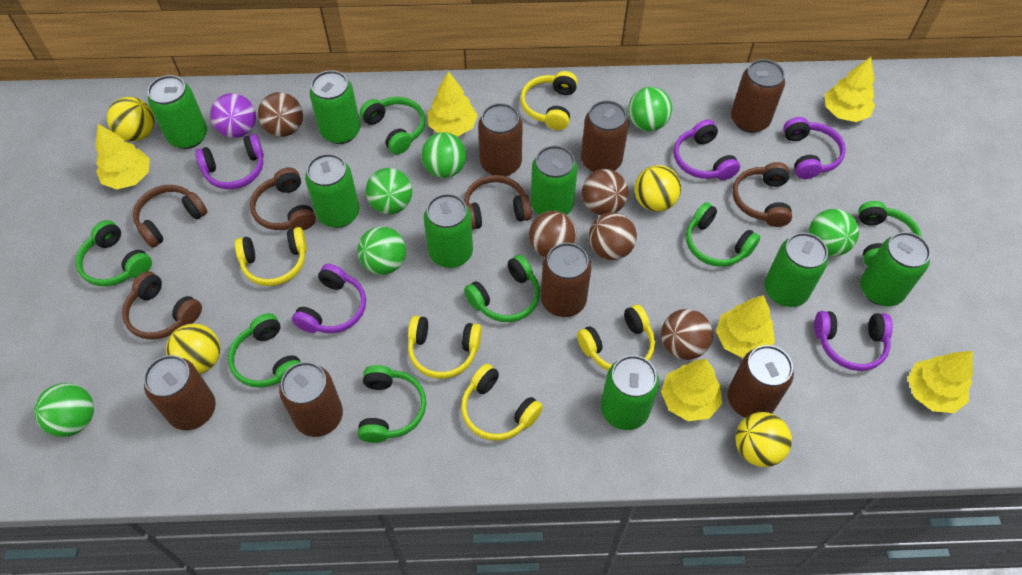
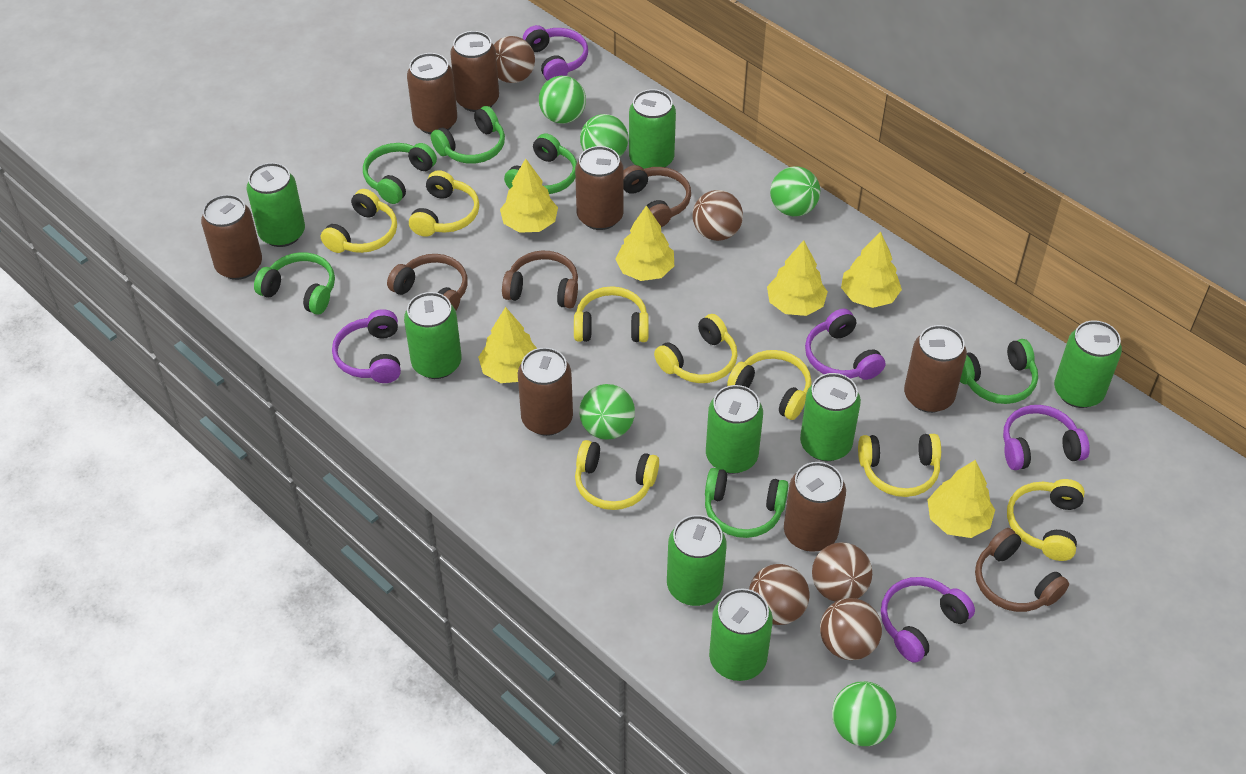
brown headphones: 5 -> 4
green ball: 6 -> 5
green headphones: 7 -> 6
purple ball: 1 -> 0
yellow ball: 4 -> 0
yellow headphones: 5 -> 8

